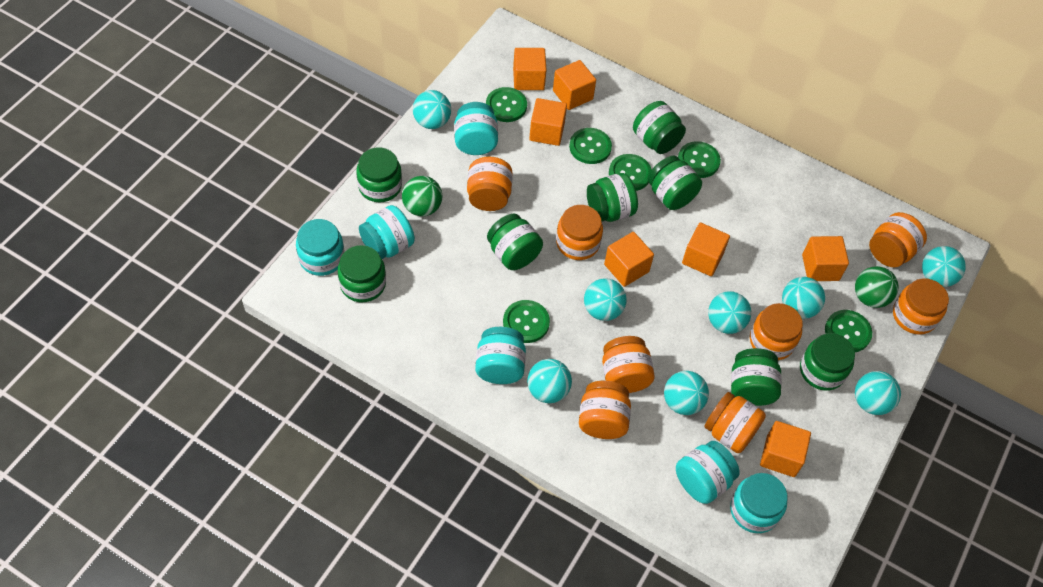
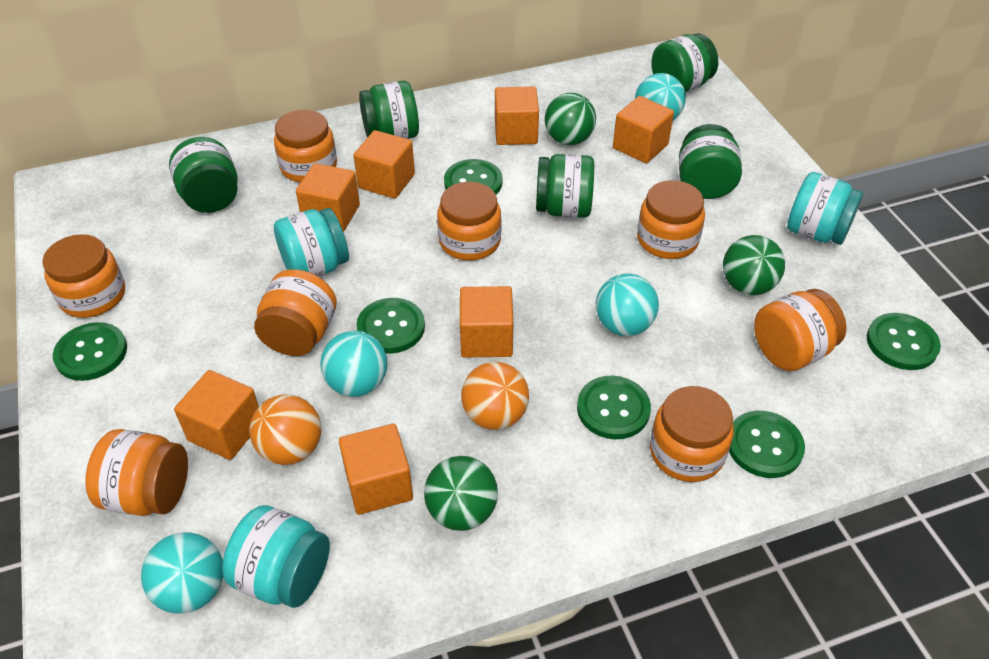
green ball: 2 -> 3
green jar: 8 -> 5
orange ball: 0 -> 2
turquoise ball: 8 -> 4
turquoise jar: 6 -> 3

